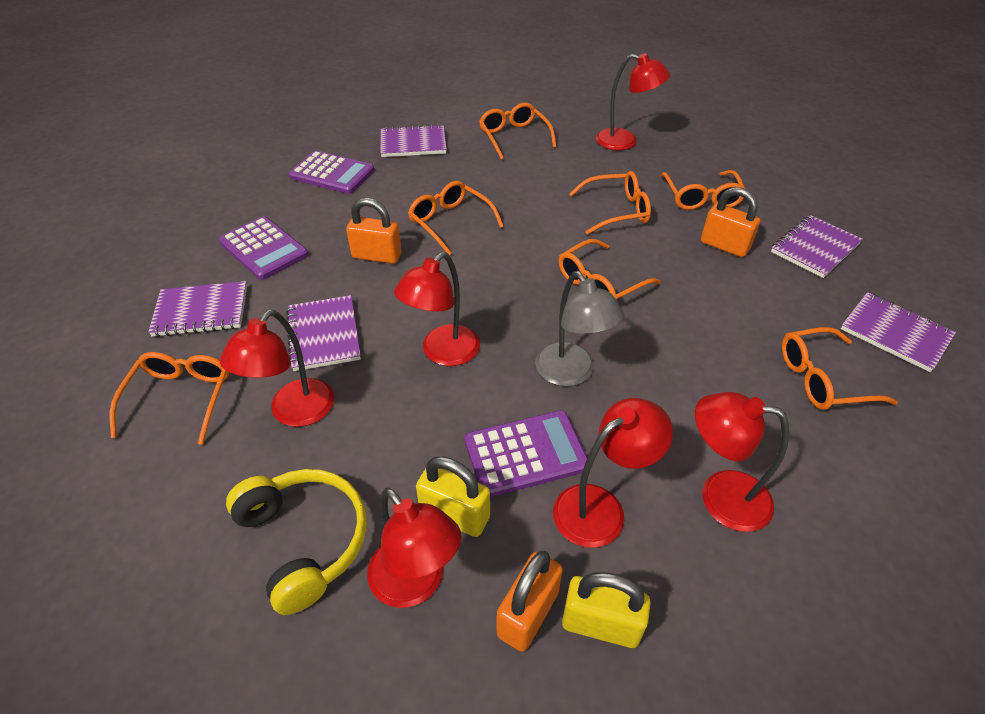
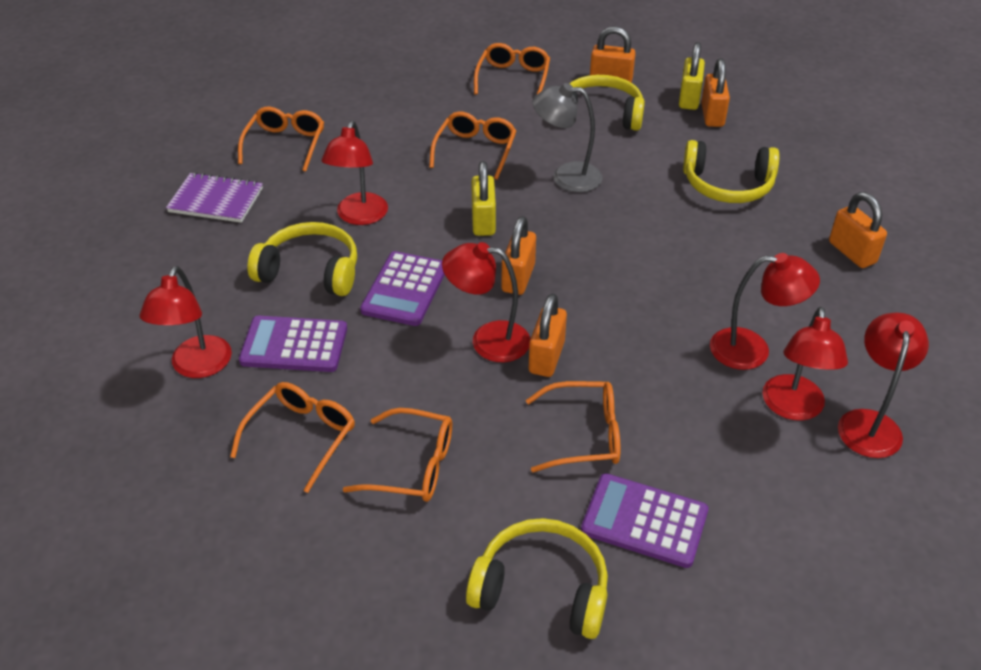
orange glasses: 7 -> 6
orange padlock: 3 -> 5
purple notebook: 5 -> 1
yellow headphones: 1 -> 4

